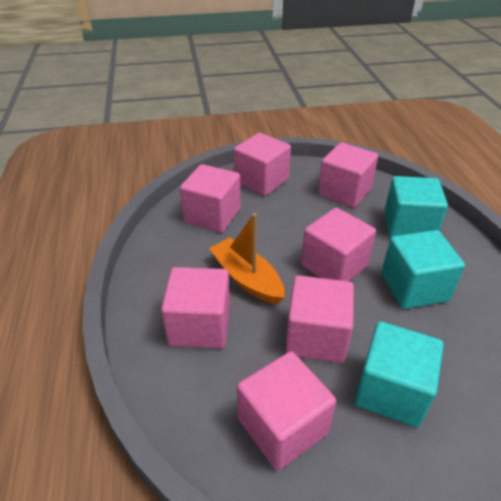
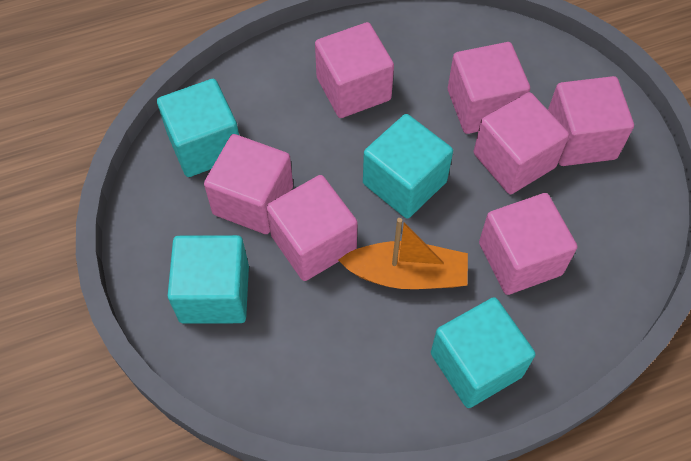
turquoise cube: 3 -> 4

